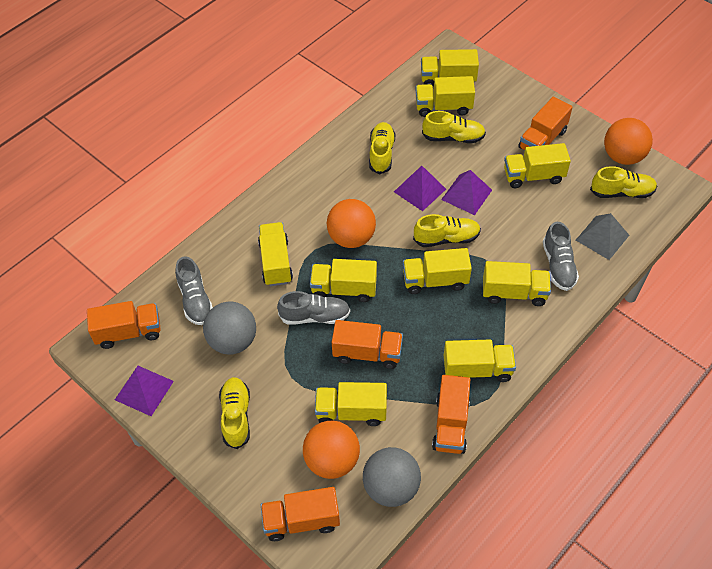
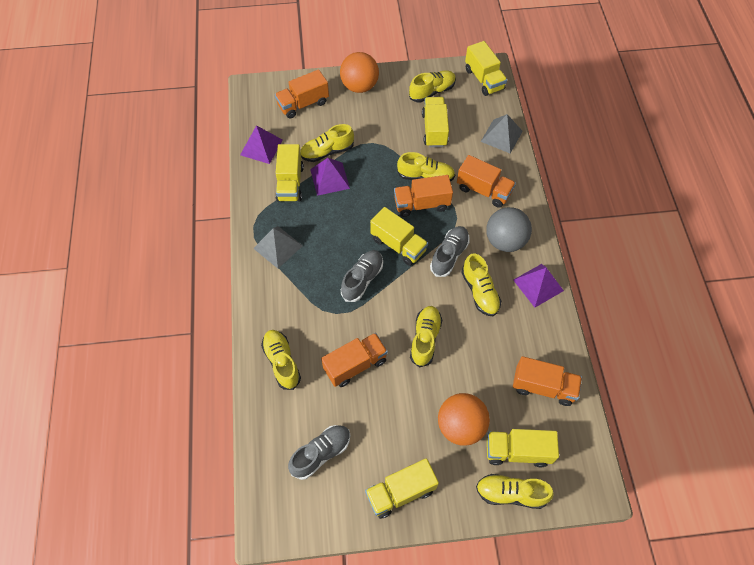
grey ball: 2 -> 1
grey pyramid: 1 -> 2
orange ball: 3 -> 2
yellow shoe: 5 -> 7
yellow truck: 9 -> 6

